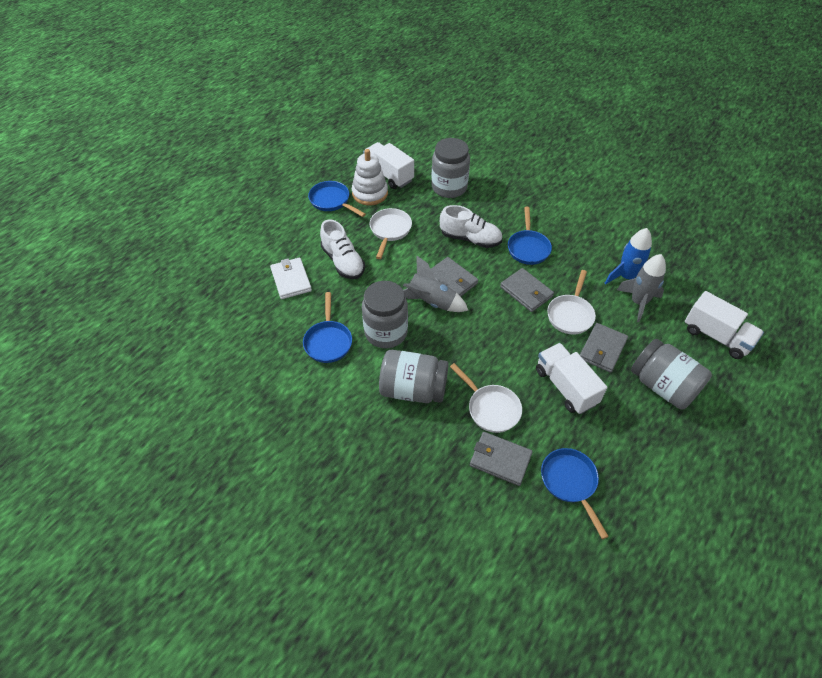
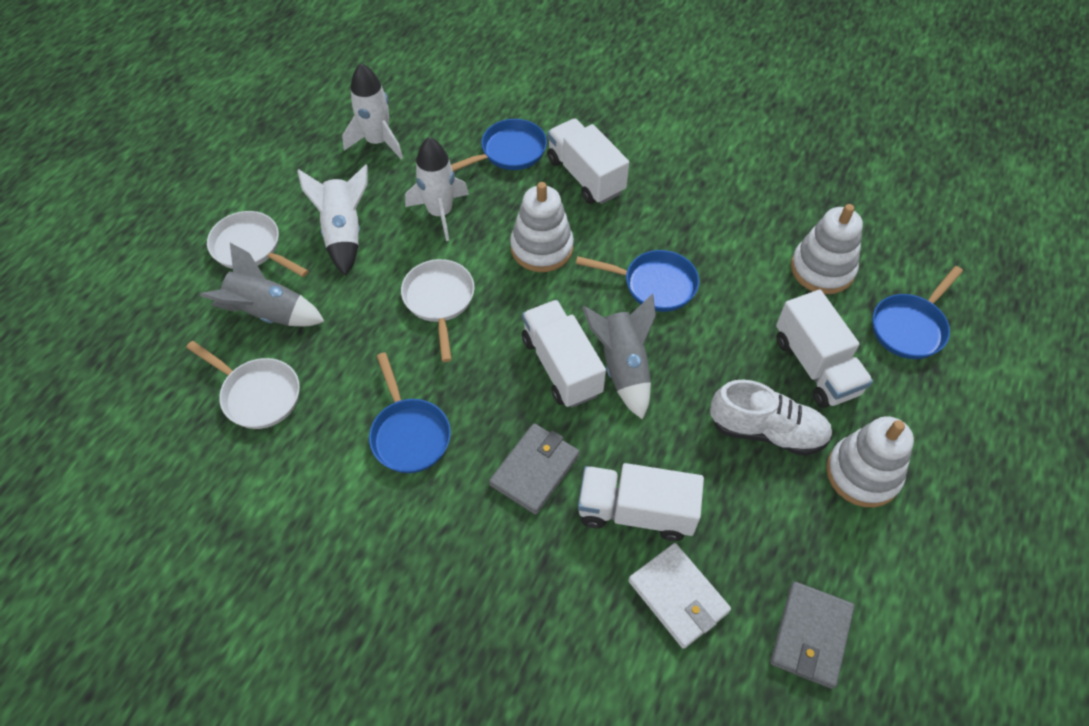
blue rocket: 1 -> 0
grey jar: 4 -> 0
grey wallet: 4 -> 2
white rocket: 0 -> 3
white shoe: 2 -> 1
white stacking toy: 1 -> 3
white truck: 3 -> 4

